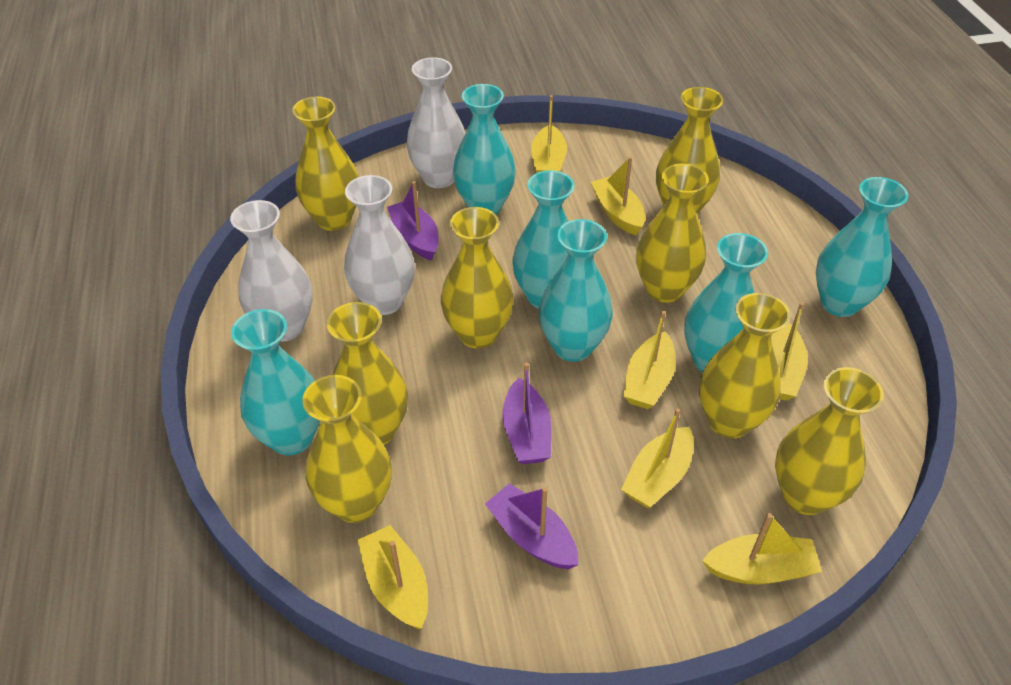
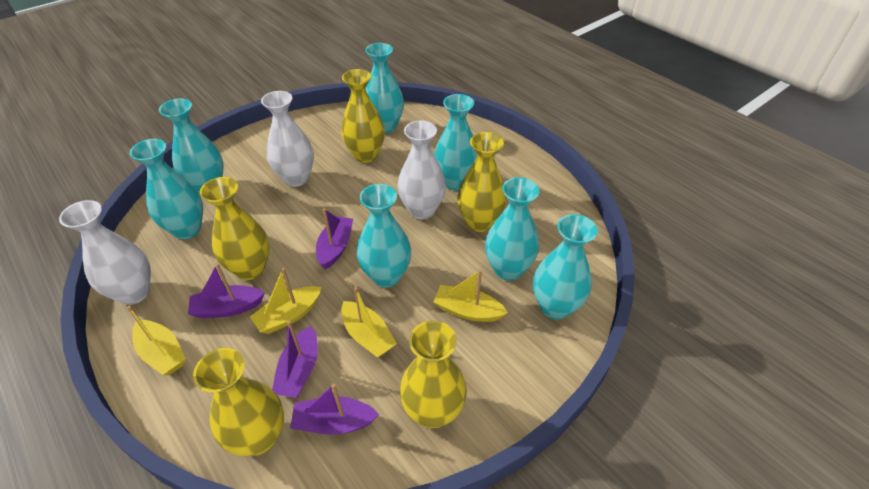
purple boat: 3 -> 4
turquoise vase: 6 -> 7
yellow boat: 7 -> 4
yellow vase: 8 -> 5

